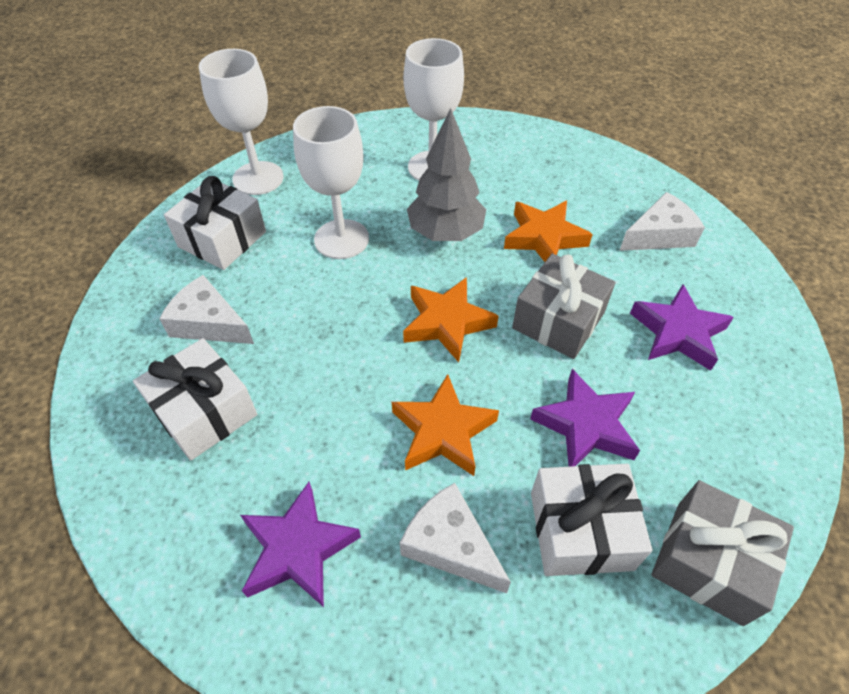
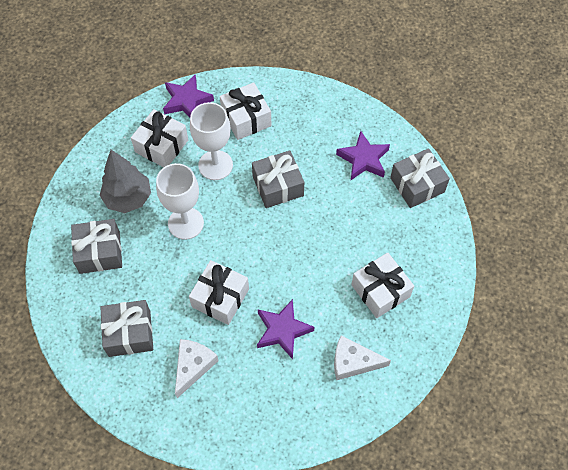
grey gift: 2 -> 4
orange star: 3 -> 0
white cheese: 3 -> 2
white gift: 3 -> 4
white goblet: 3 -> 2

